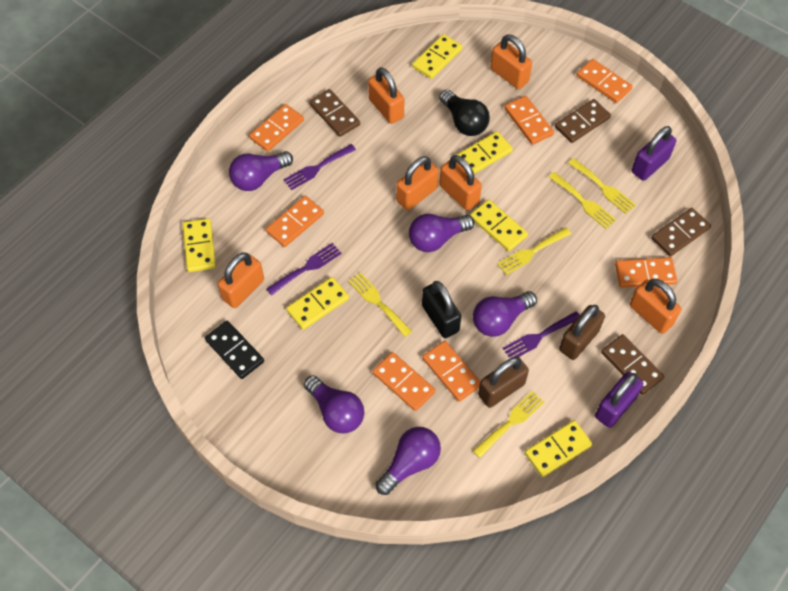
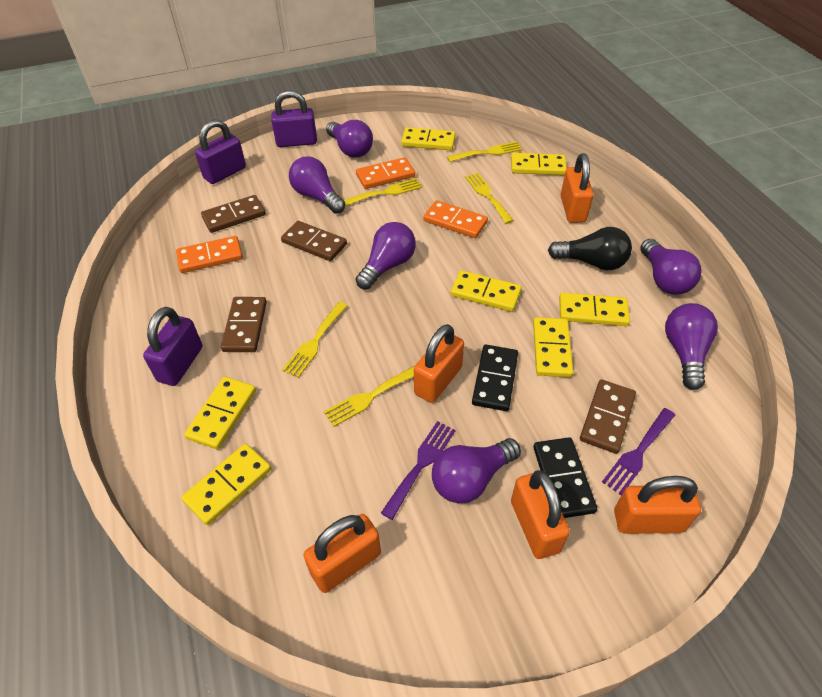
black domino: 1 -> 2
black padlock: 1 -> 0
brown padlock: 2 -> 0
orange domino: 7 -> 3
orange padlock: 6 -> 5
purple fork: 3 -> 2
purple light bulb: 5 -> 6
purple padlock: 2 -> 3
yellow domino: 6 -> 7

